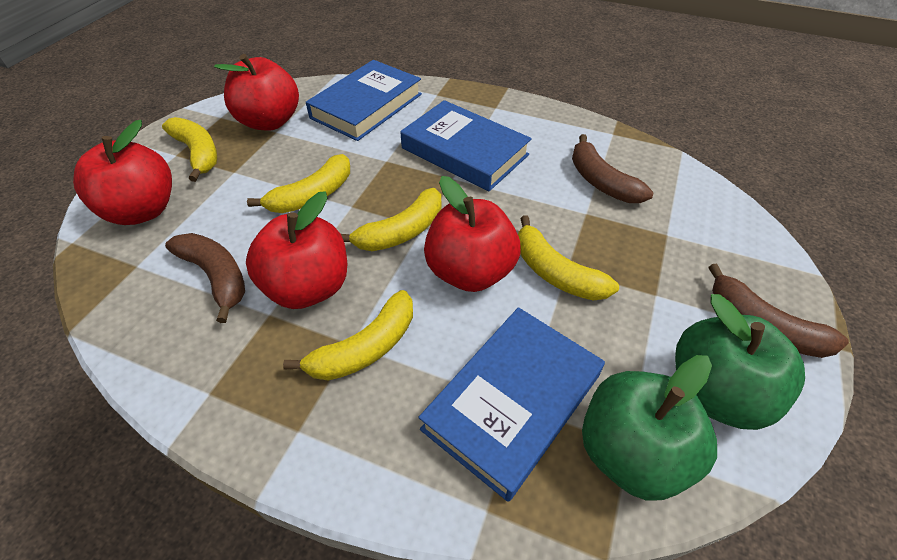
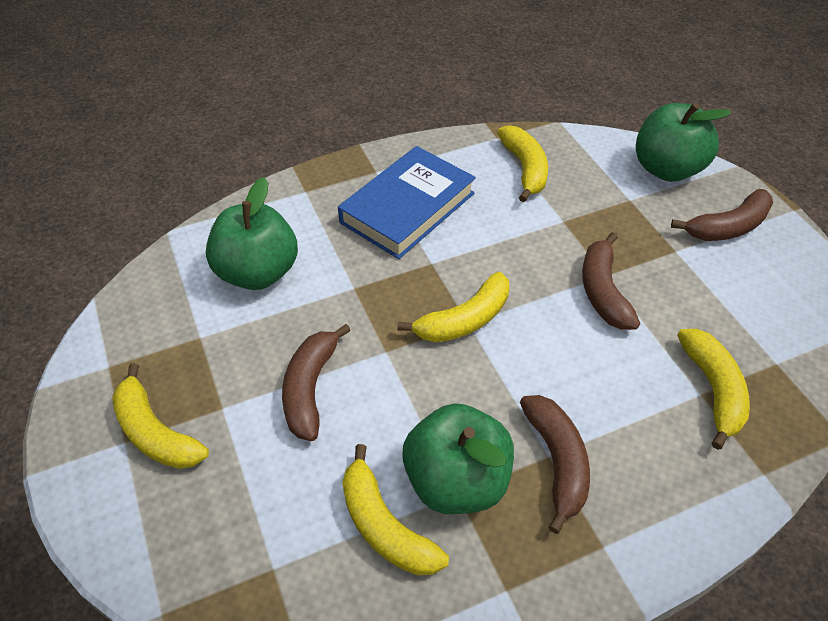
blue book: 3 -> 1
brown banana: 3 -> 4
green apple: 2 -> 3
red apple: 4 -> 0

